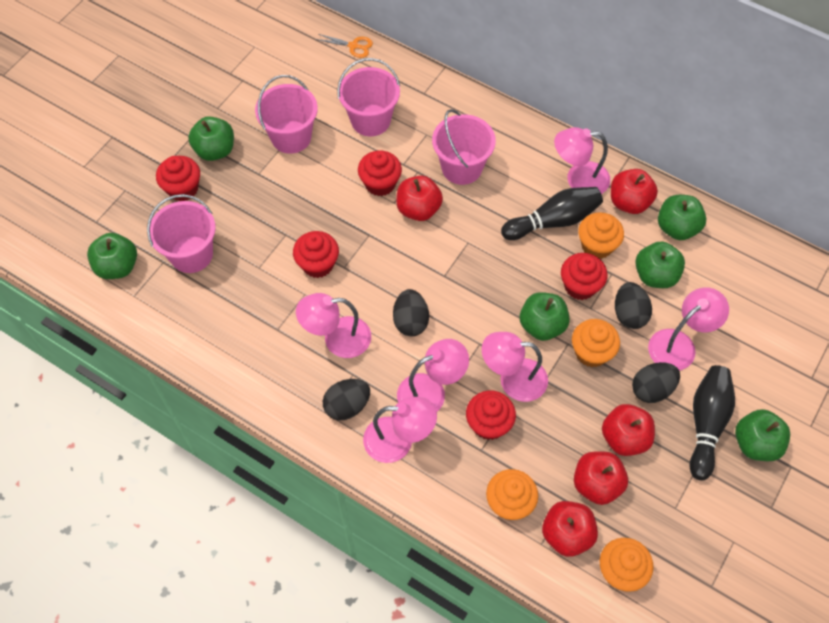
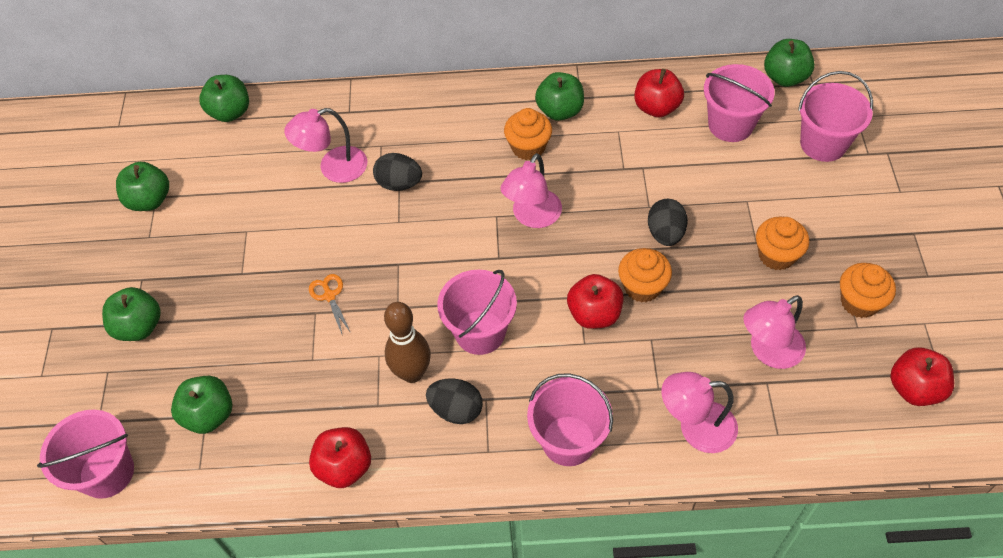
black bowling pin: 2 -> 0
black egg: 4 -> 3
brown bowling pin: 0 -> 1
pink bucket: 4 -> 5
pink lamp: 6 -> 4
red apple: 5 -> 4
red cupcake: 5 -> 0

